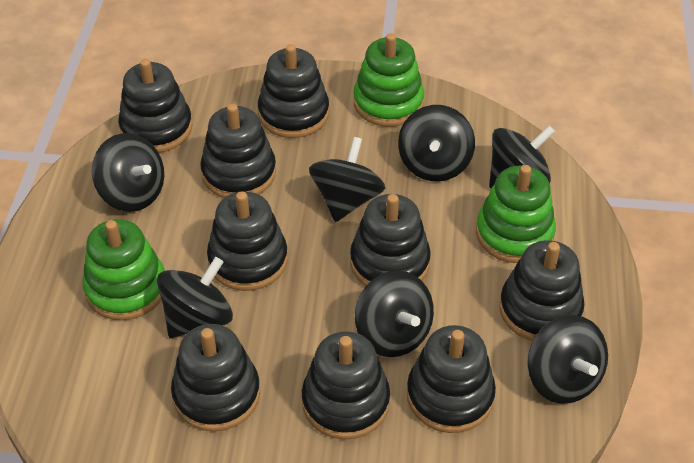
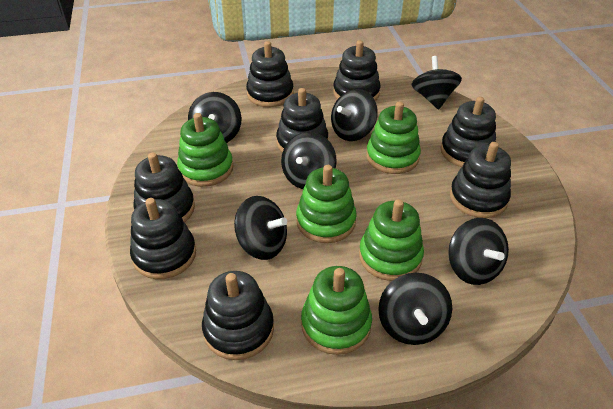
black stacking toy: 9 -> 8
green stacking toy: 3 -> 5

